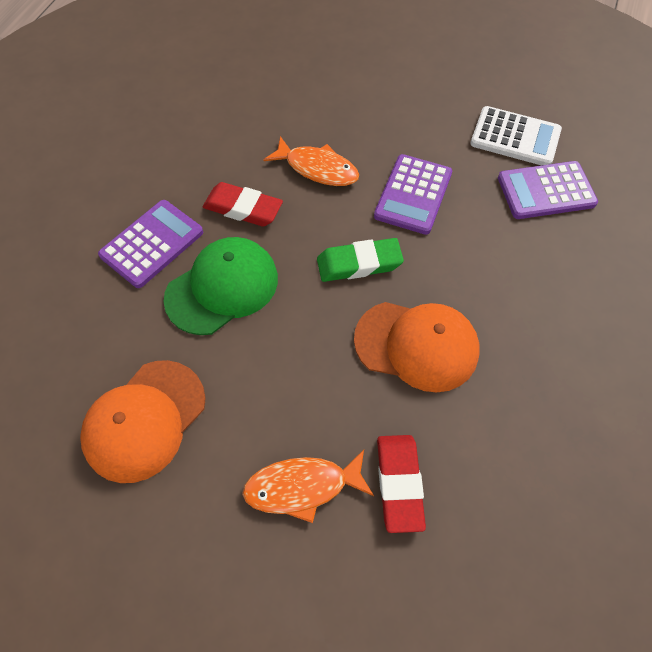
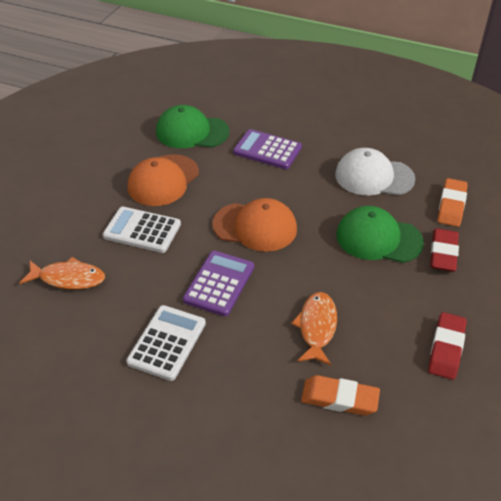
green cap: 1 -> 2
green eraser: 1 -> 0
orange eraser: 0 -> 2
purple calculator: 3 -> 2
white calculator: 1 -> 2
white cap: 0 -> 1

